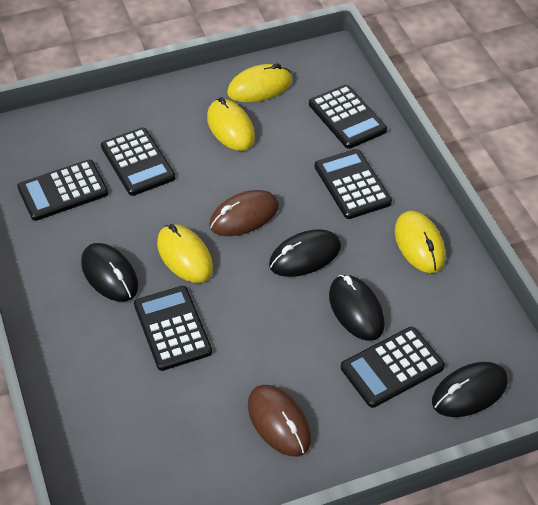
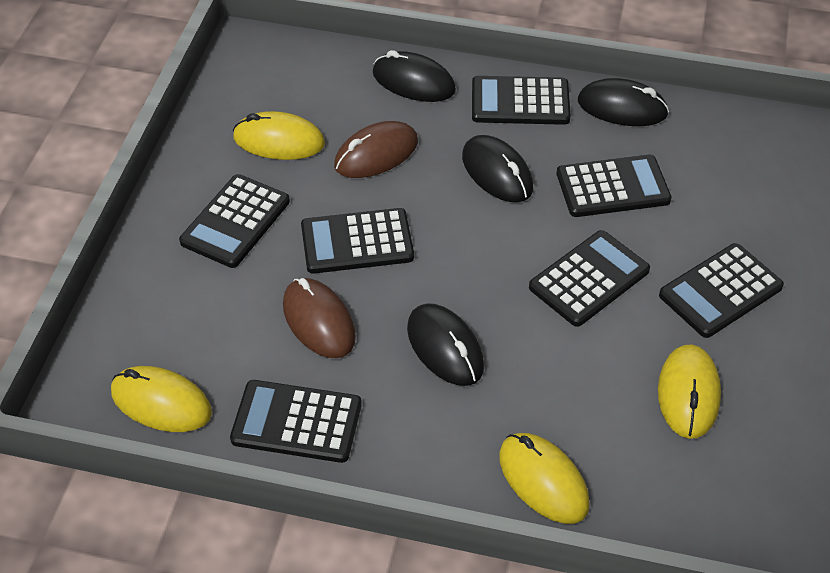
black calculator: 6 -> 7

